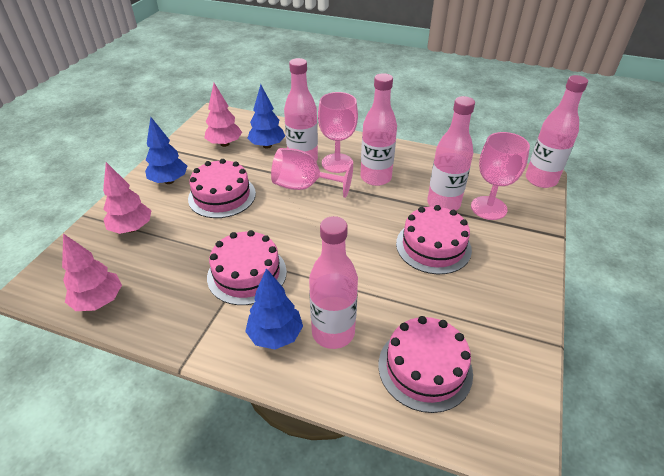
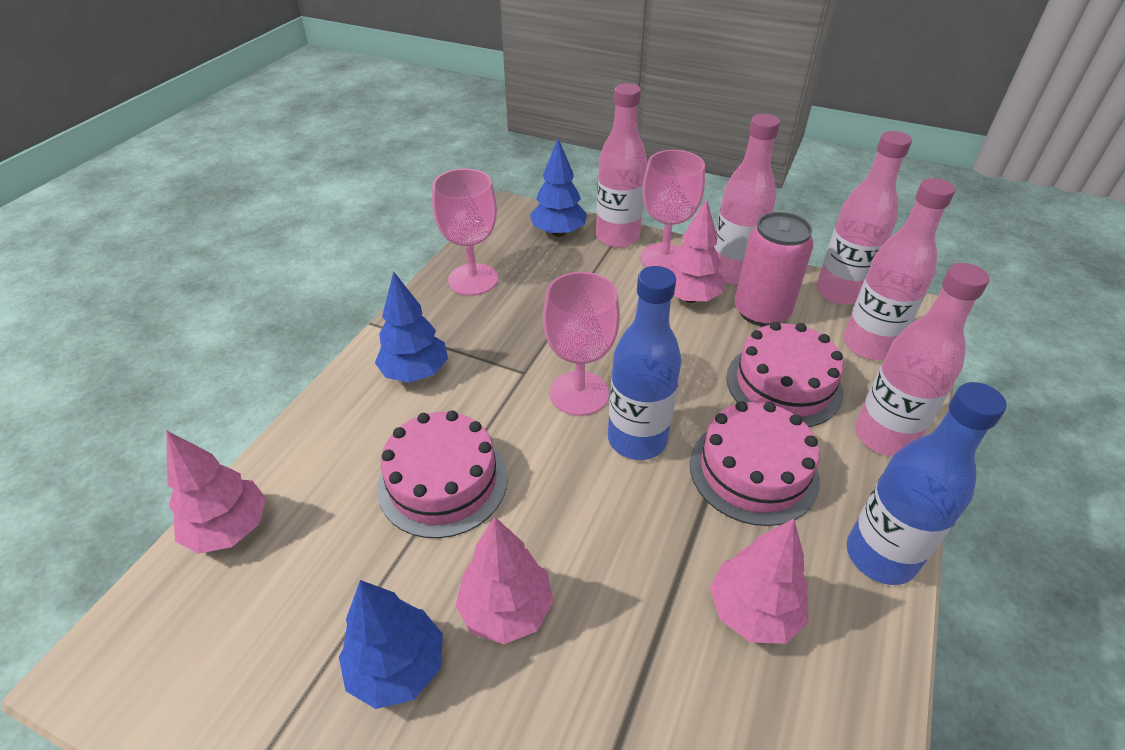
blue bottle: 0 -> 2
pink cake: 4 -> 3
pink can: 0 -> 1
pink tree: 3 -> 4

